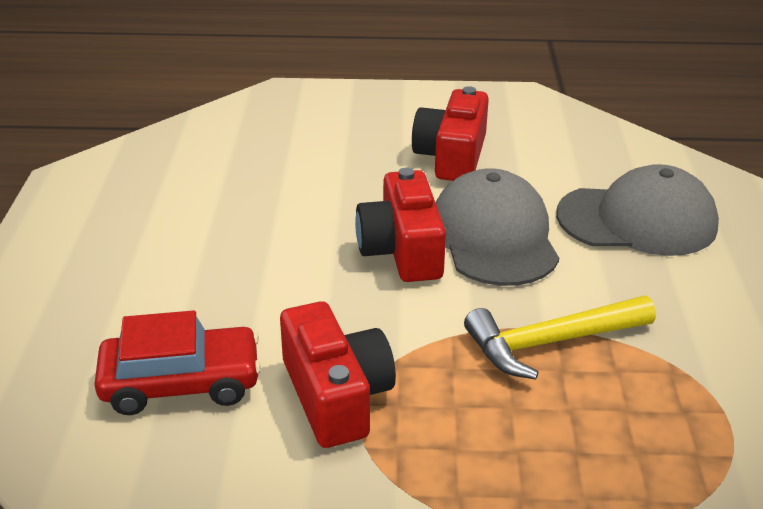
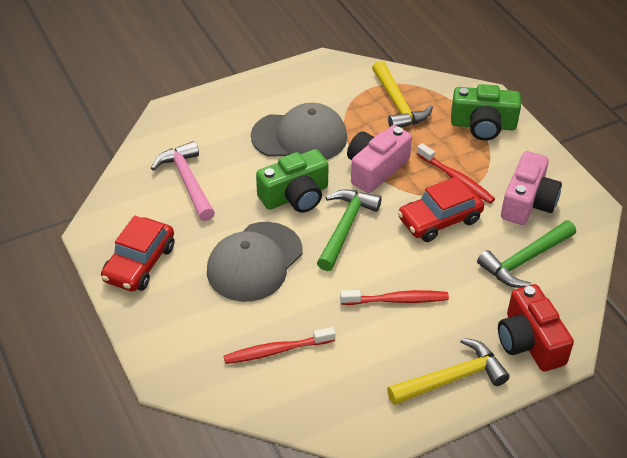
green camera: 0 -> 2
green hammer: 0 -> 2
pink camera: 0 -> 2
pink hammer: 0 -> 1
red camera: 3 -> 1
red car: 1 -> 2
red toothbrush: 0 -> 3
yellow hammer: 1 -> 2

